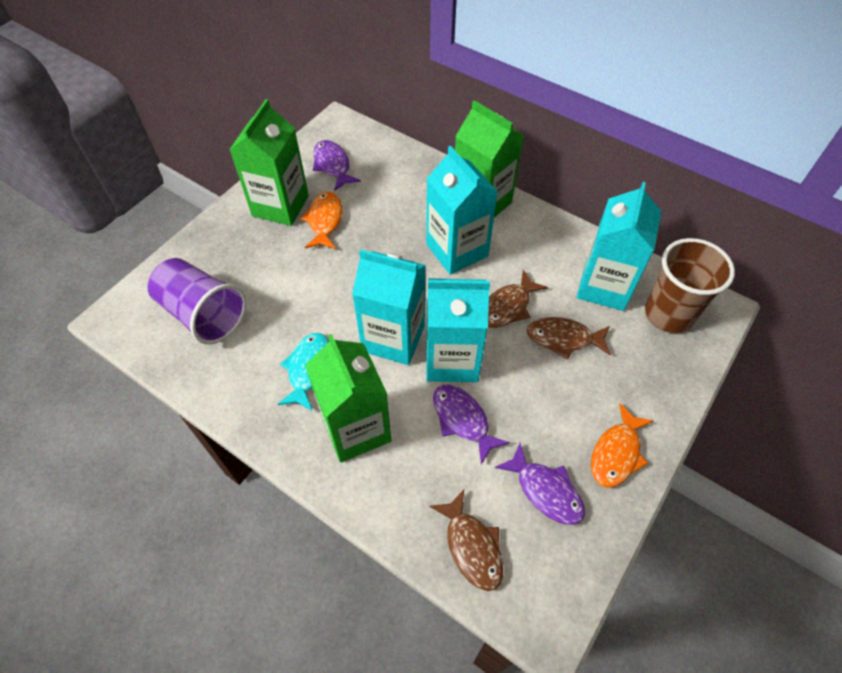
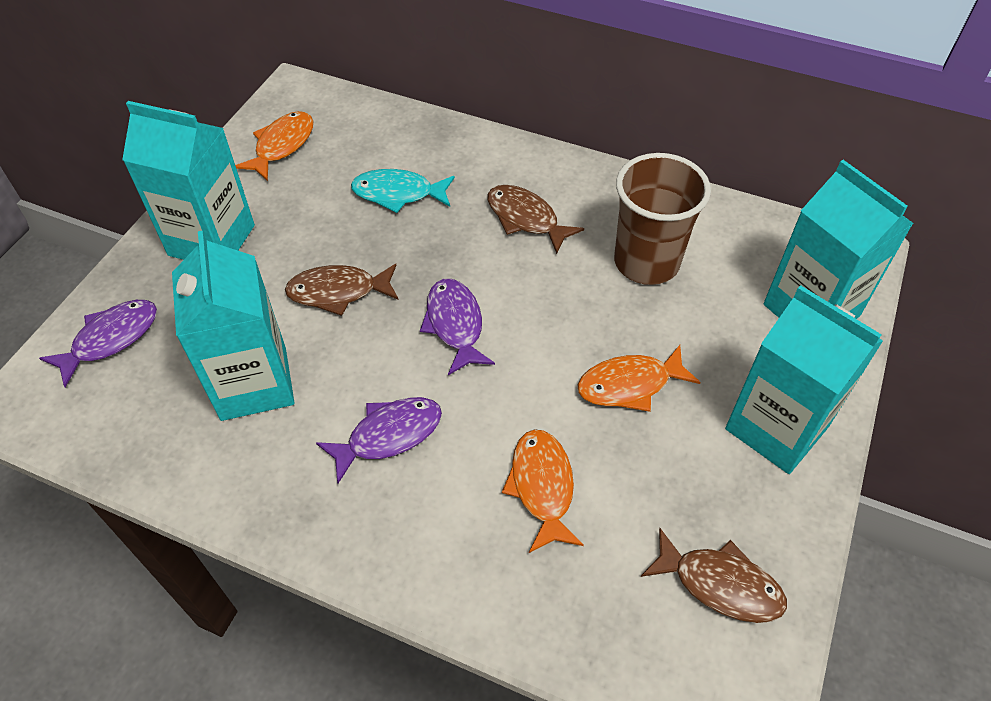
green carton: 3 -> 0
orange fish: 2 -> 3
purple cup: 1 -> 0

